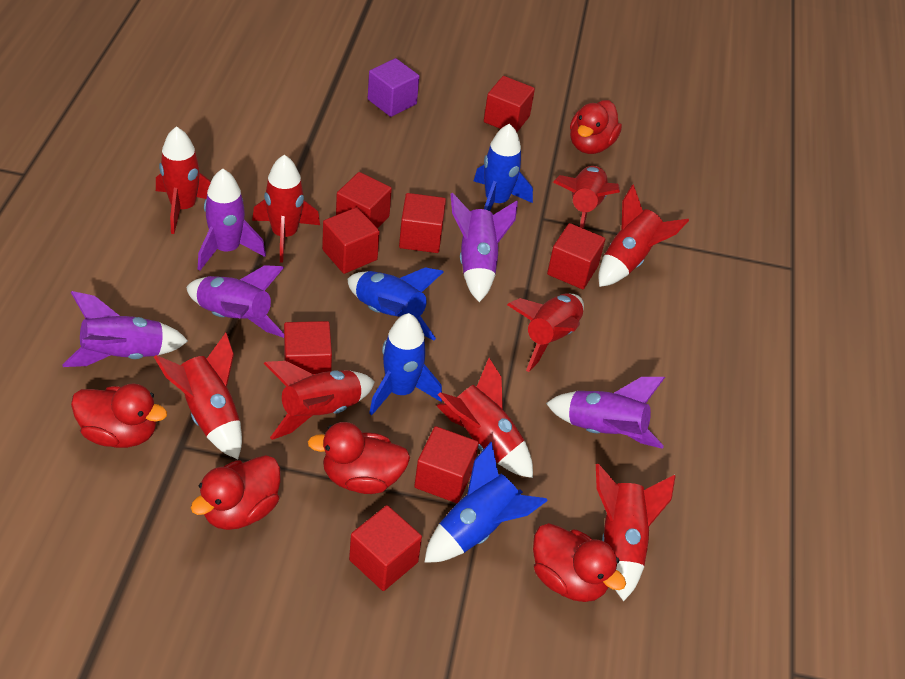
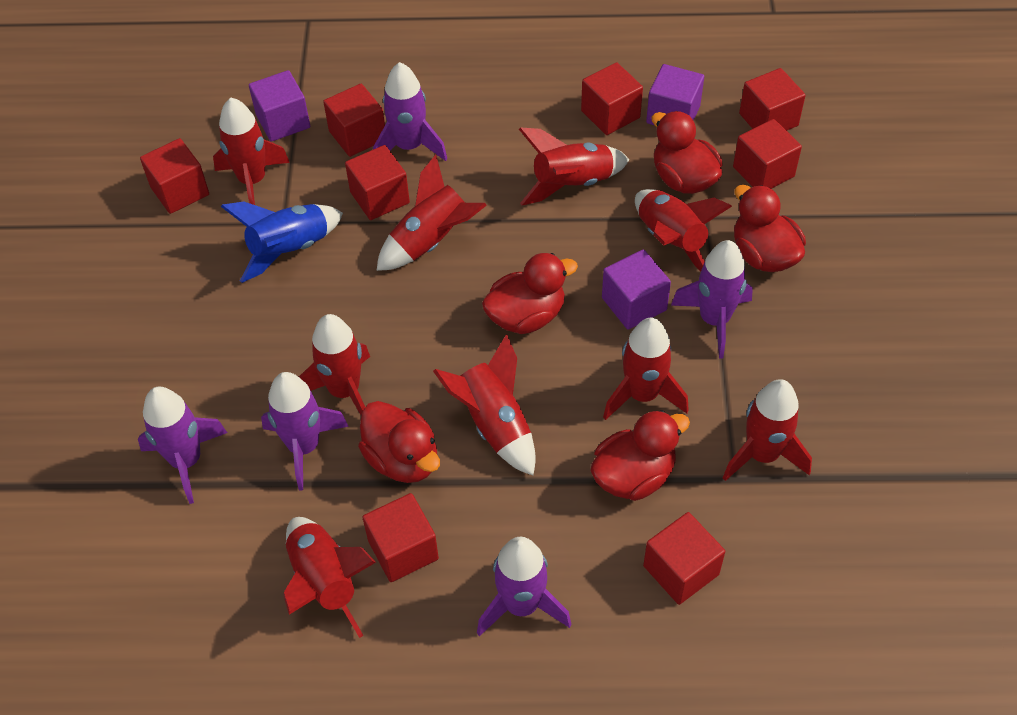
blue rocket: 4 -> 1
purple cube: 1 -> 3

